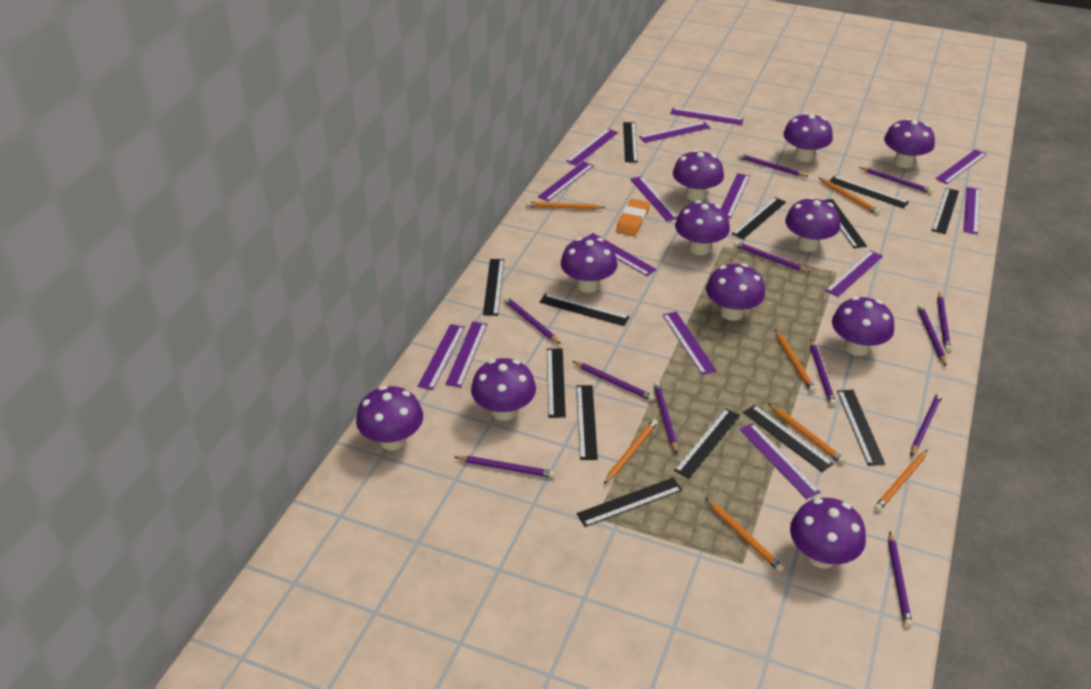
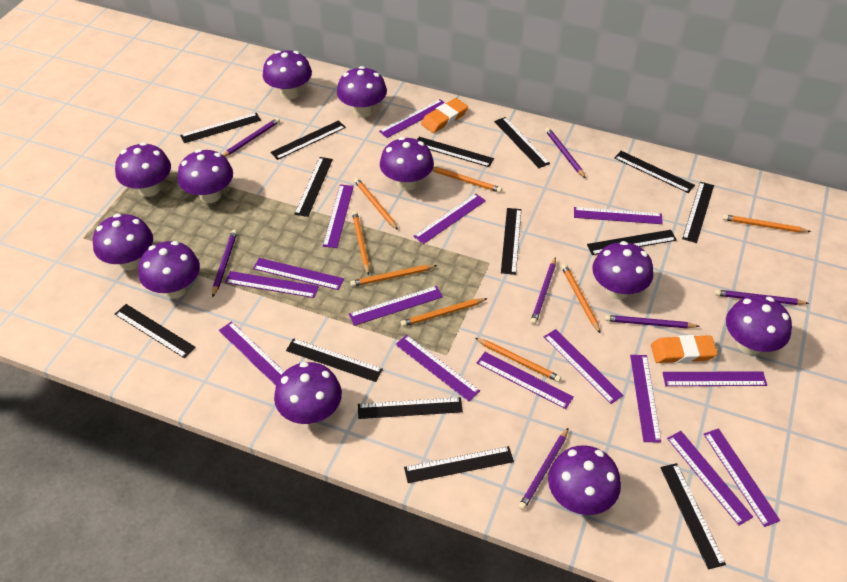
black ruler: 13 -> 14
orange eraser: 1 -> 2
orange pencil: 7 -> 8
purple pencil: 12 -> 7
purple ruler: 14 -> 15

